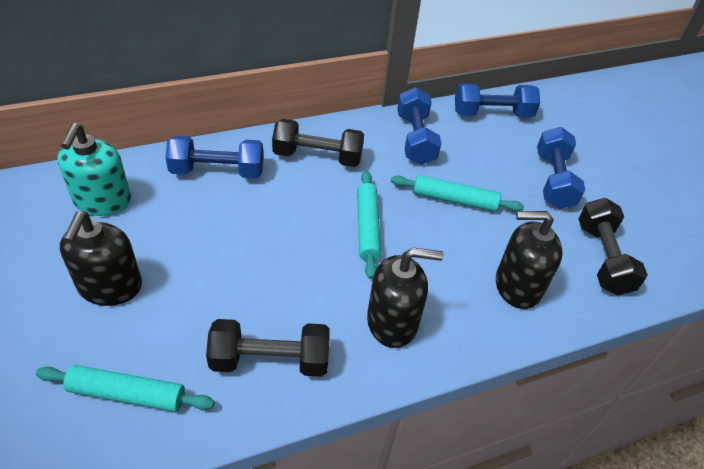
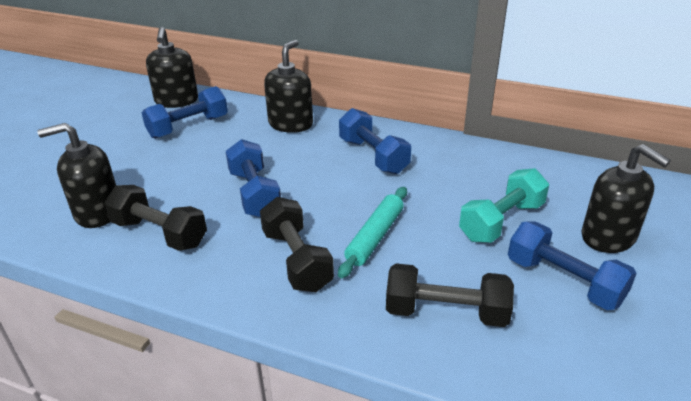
black soap dispenser: 3 -> 4
turquoise dumbbell: 0 -> 1
turquoise rolling pin: 3 -> 1
turquoise soap dispenser: 1 -> 0

